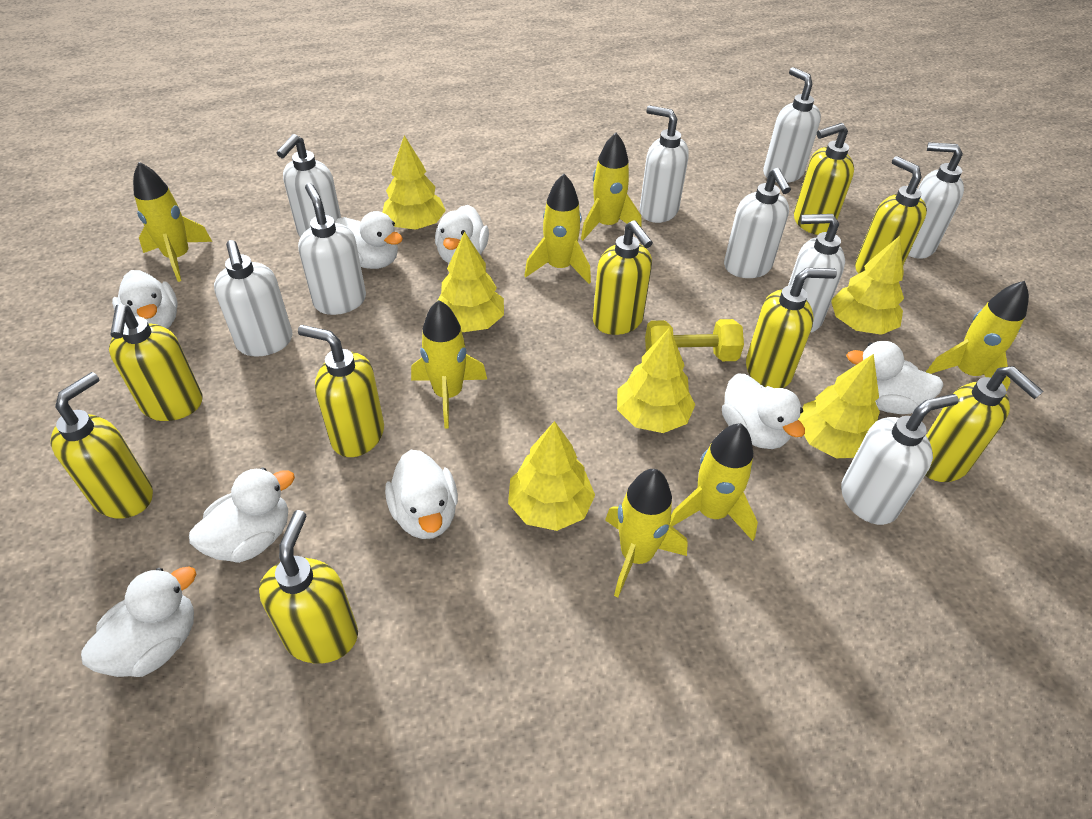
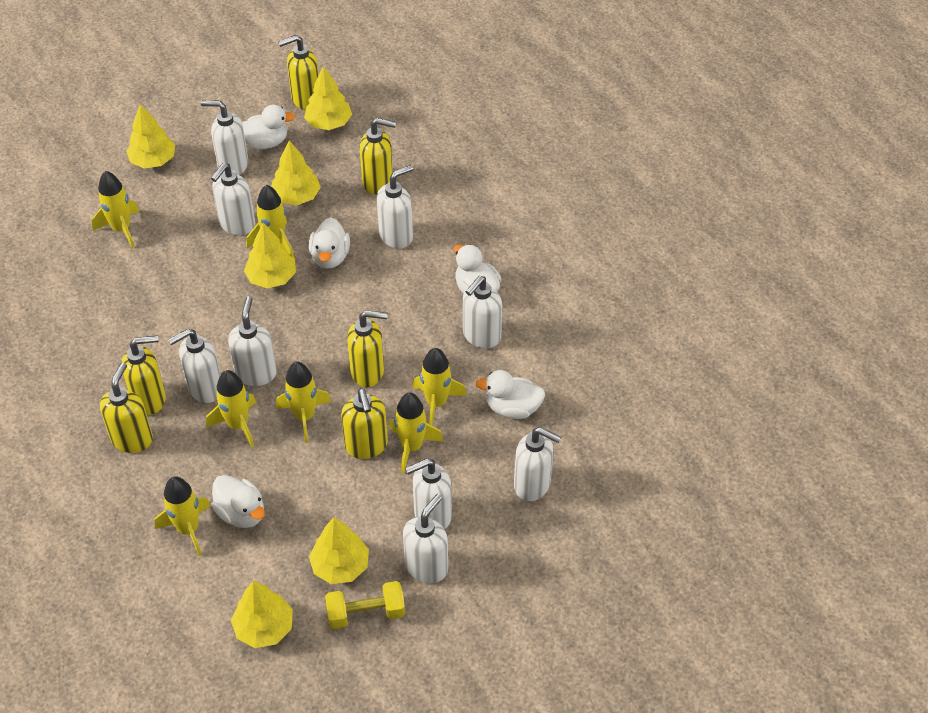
white duck: 8 -> 5
yellow soap dispenser: 9 -> 6

